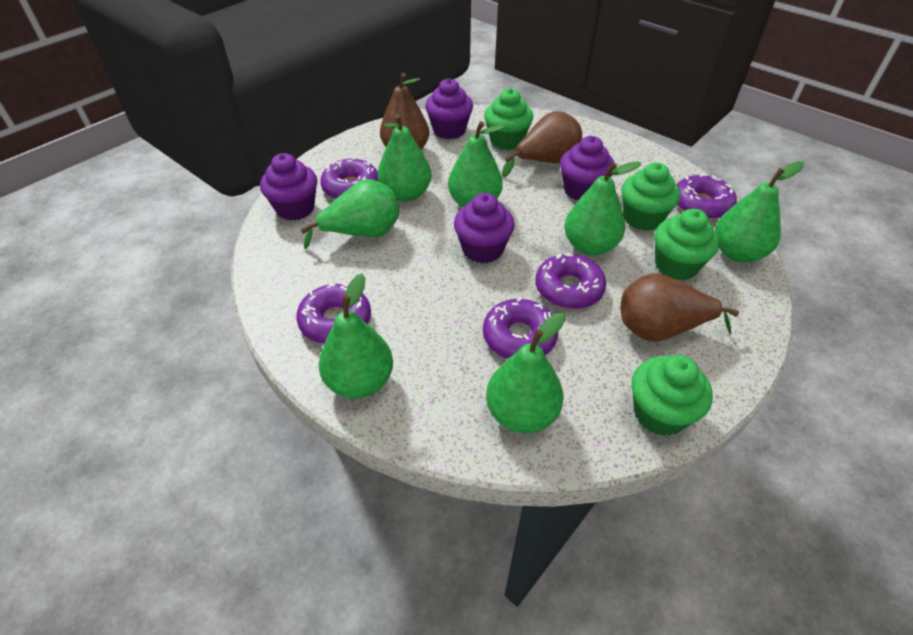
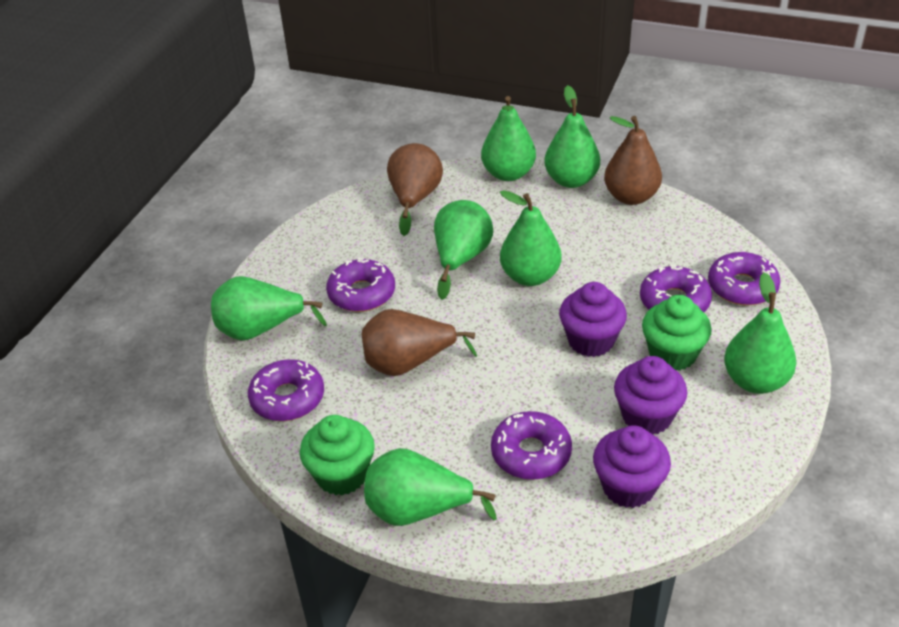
green cupcake: 4 -> 2
purple cupcake: 4 -> 3

